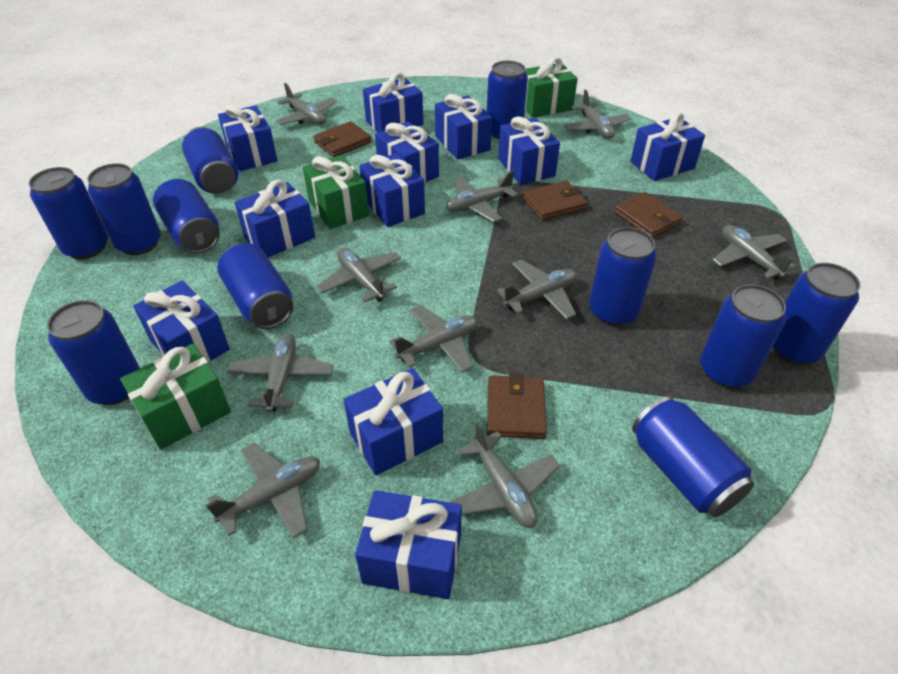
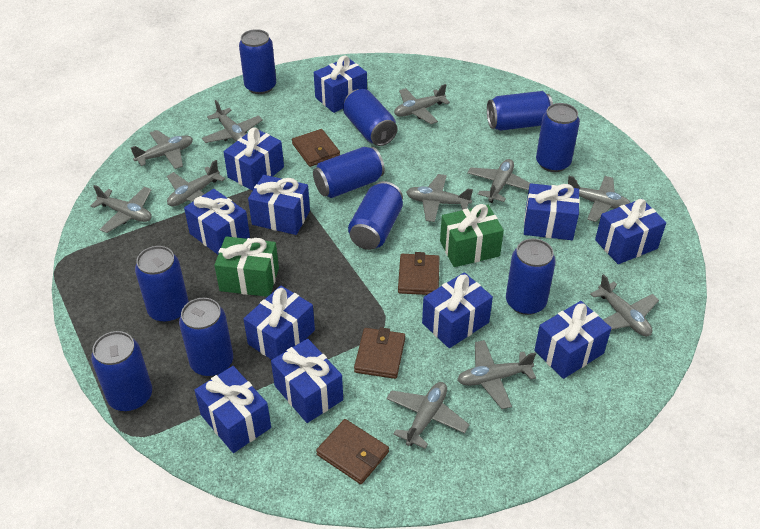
blue can: 11 -> 10
green gift: 3 -> 2
grey plane: 10 -> 11

